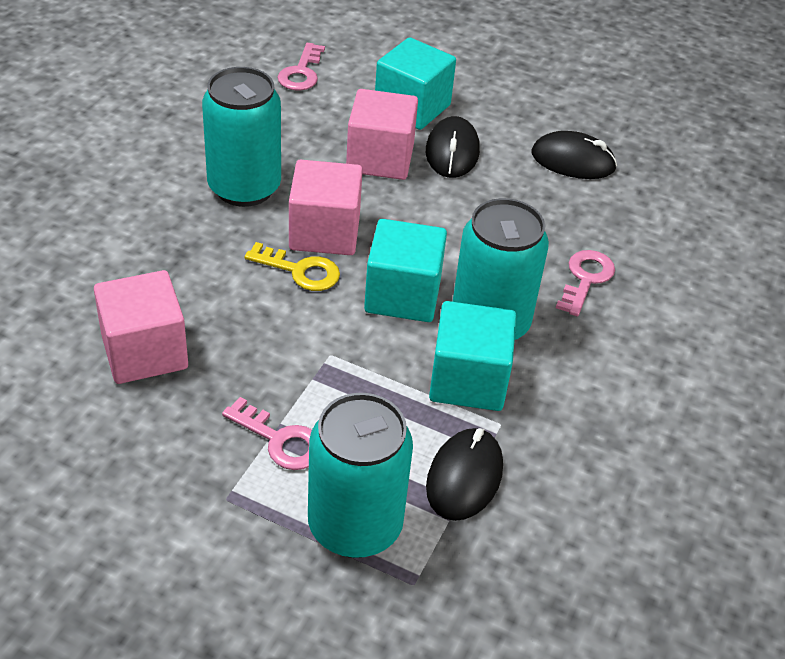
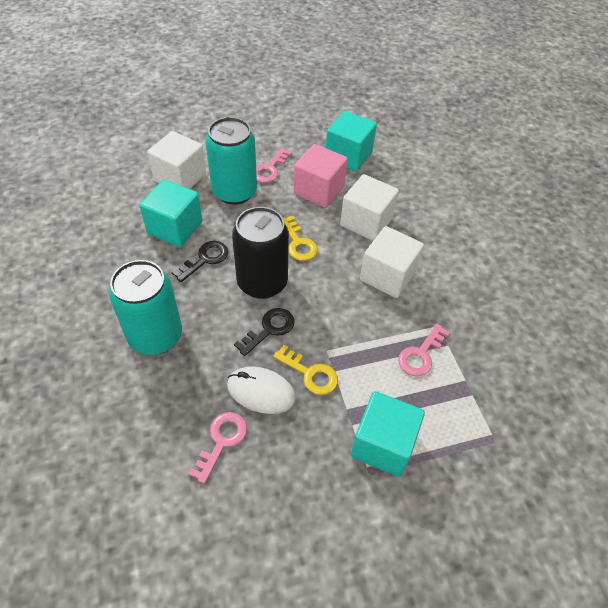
black can: 0 -> 1
black key: 0 -> 2
black mouse: 3 -> 0
pink cube: 3 -> 1
turquoise can: 3 -> 2
white cube: 0 -> 3
white mouse: 0 -> 1
yellow key: 1 -> 2

